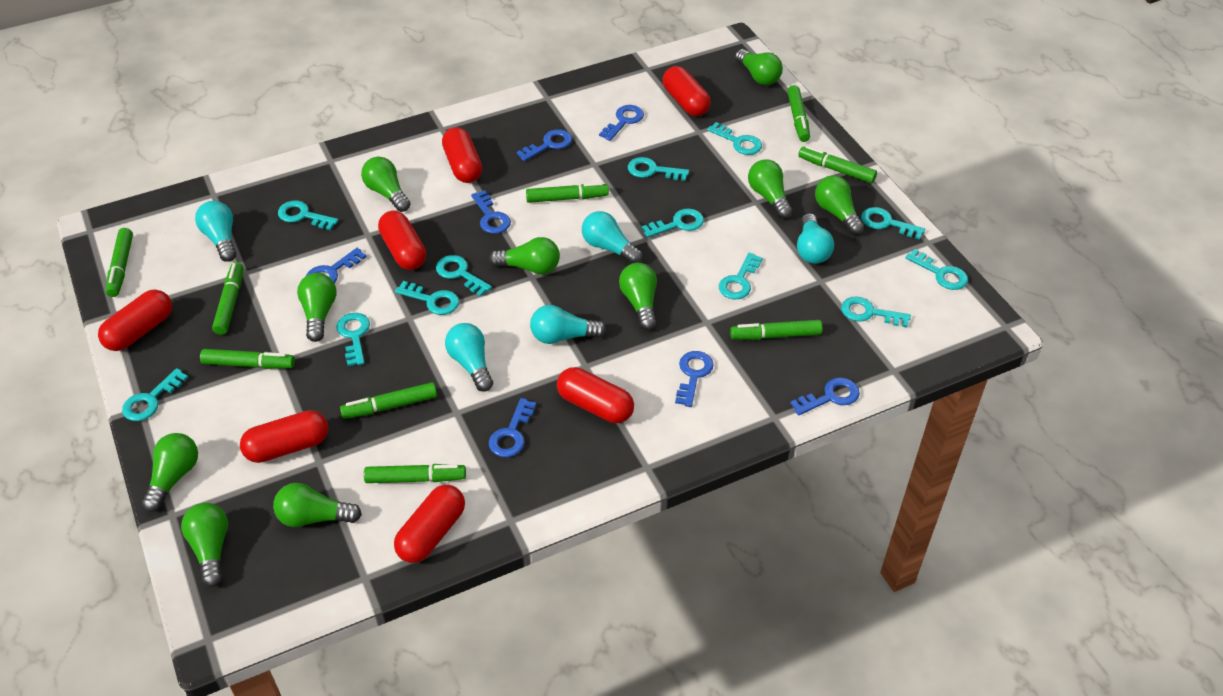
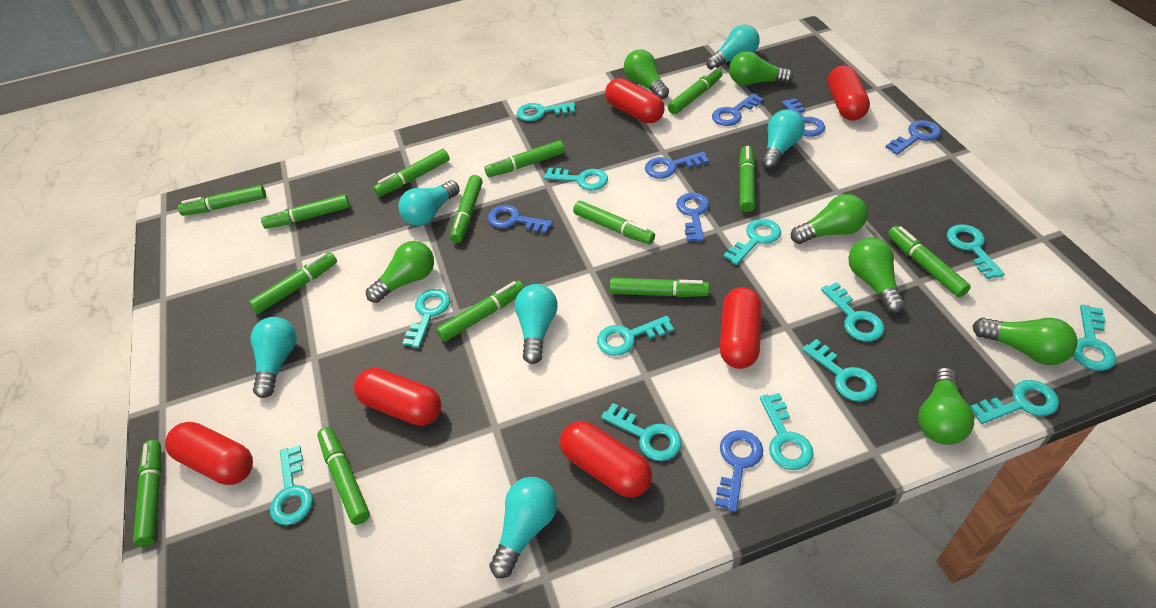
green light bulb: 10 -> 7
green marker: 9 -> 14
red capsule: 7 -> 6
turquoise key: 12 -> 13
turquoise light bulb: 5 -> 6

